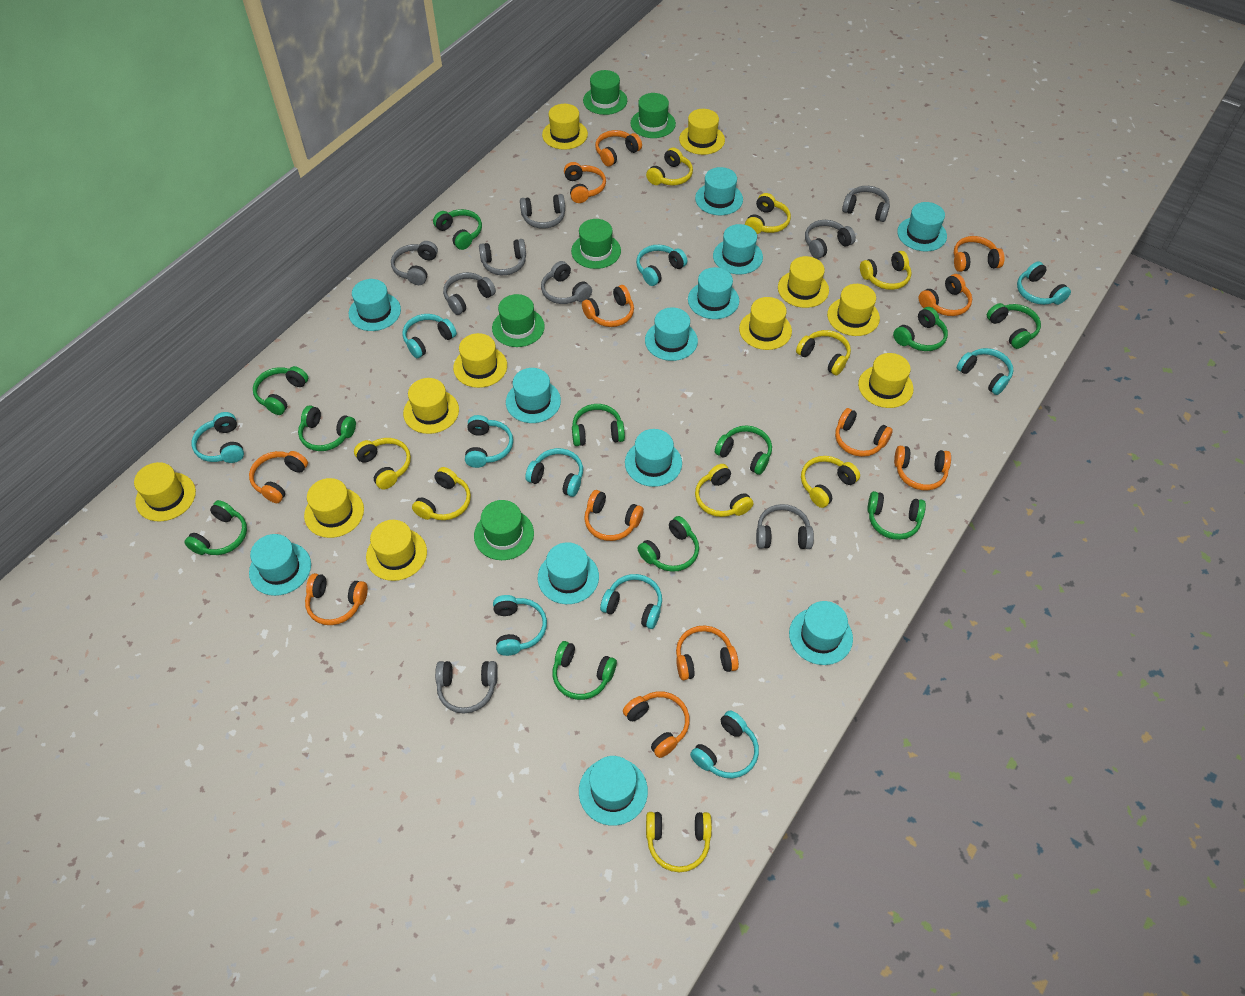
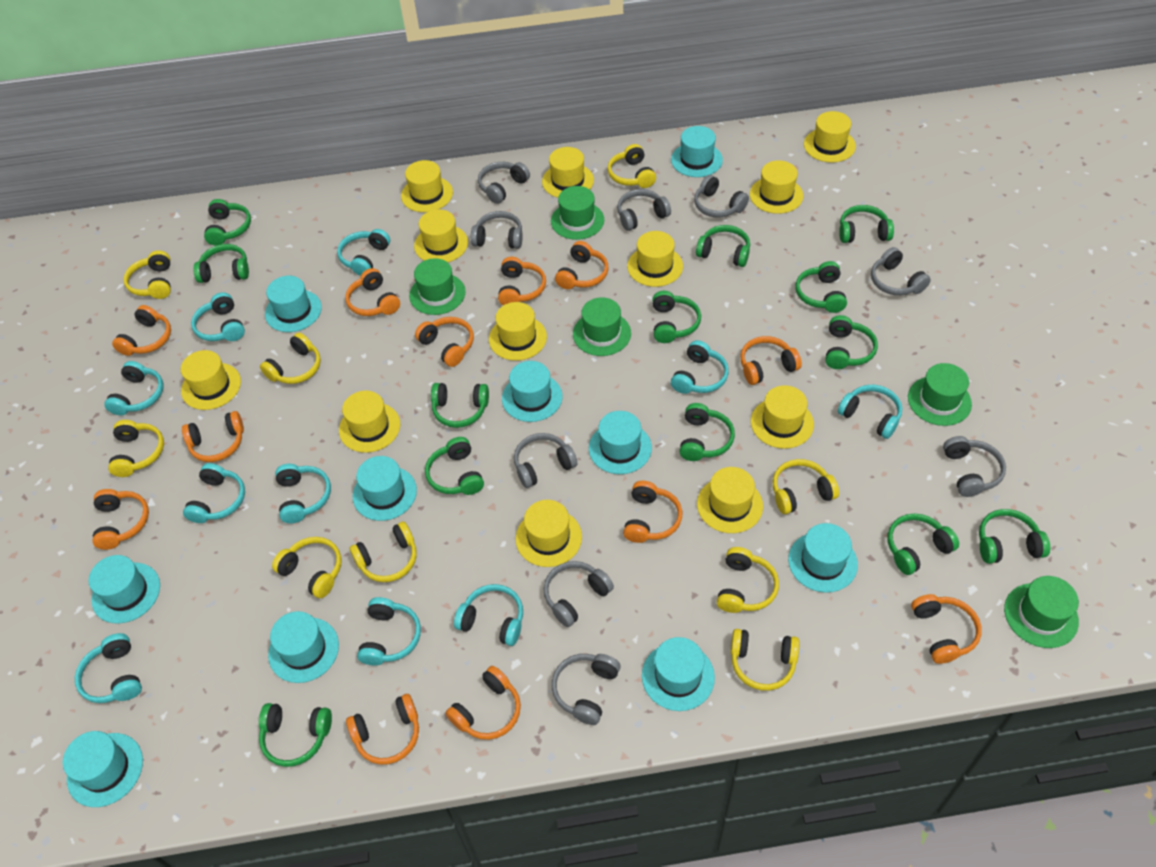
green headphones: 11 -> 13
turquoise hat: 12 -> 10
yellow hat: 11 -> 12

